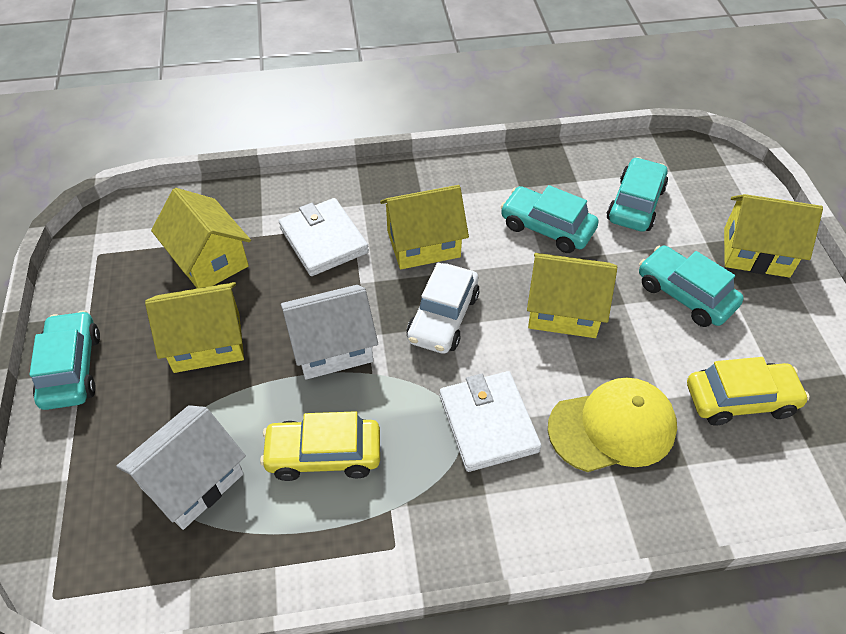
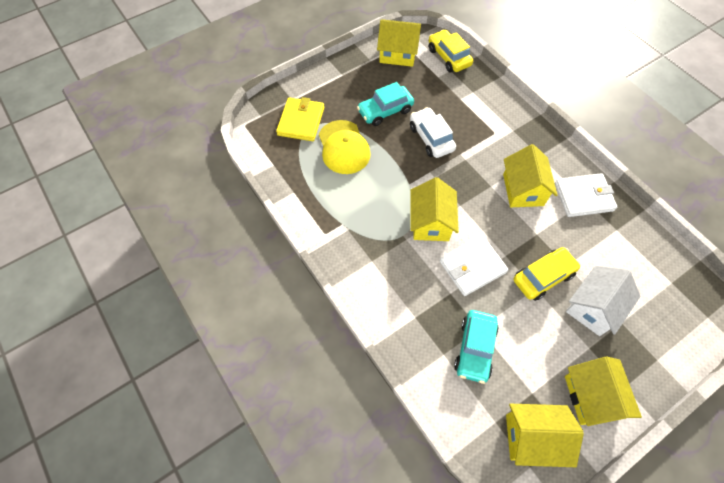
turquoise car: 4 -> 2
white house: 2 -> 1
yellow wallet: 0 -> 1

